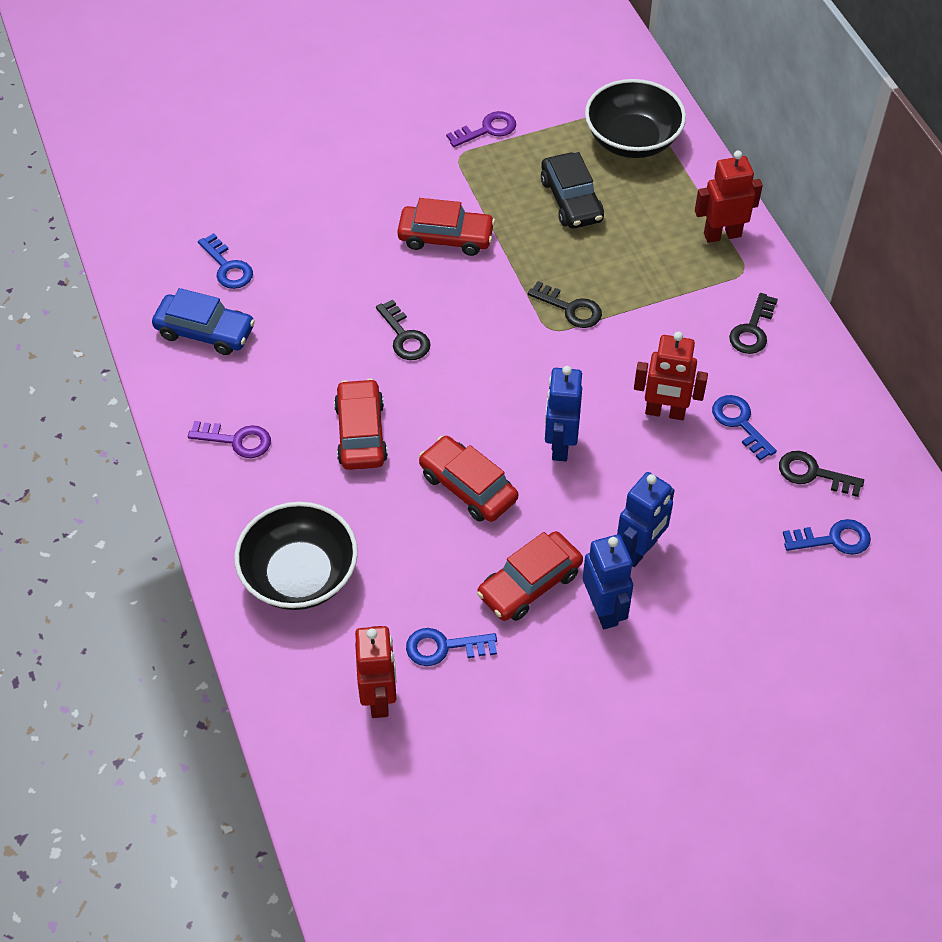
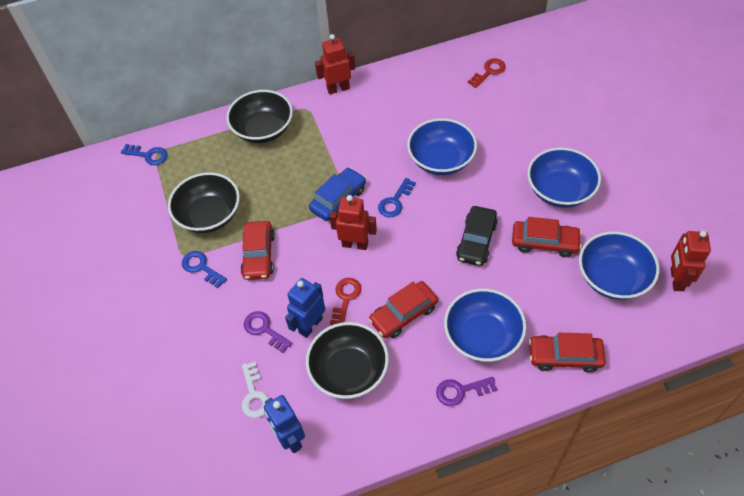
black bowl: 2 -> 3
black key: 4 -> 0
blue bowl: 0 -> 4
blue key: 4 -> 3
blue robot: 3 -> 2
red key: 0 -> 2
white key: 0 -> 1

